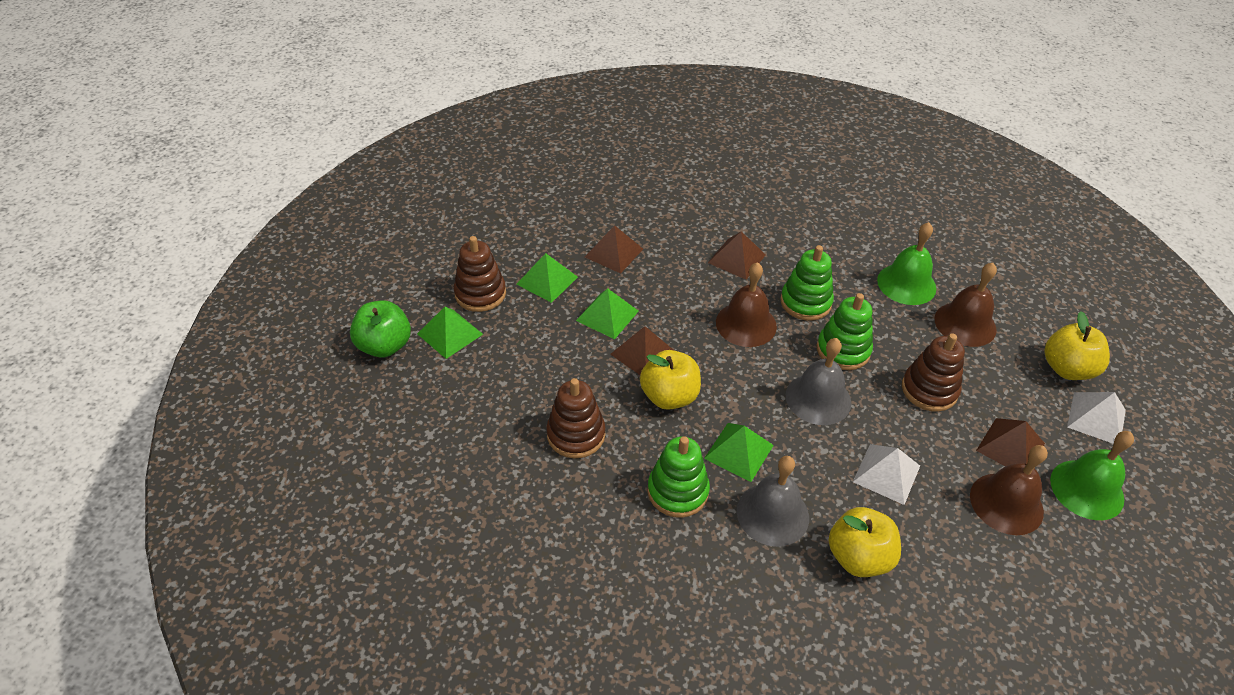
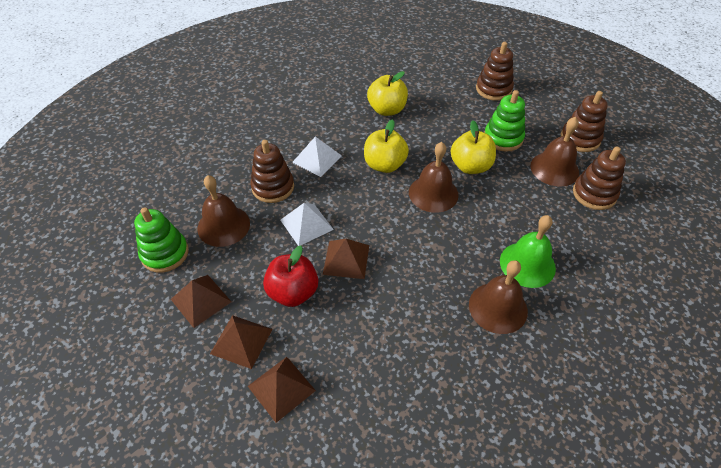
brown bell: 3 -> 4
brown stacking toy: 3 -> 4
green apple: 1 -> 0
green bell: 2 -> 1
green pyramid: 4 -> 0
green stacking toy: 3 -> 2
grey bell: 2 -> 0
red apple: 0 -> 1

